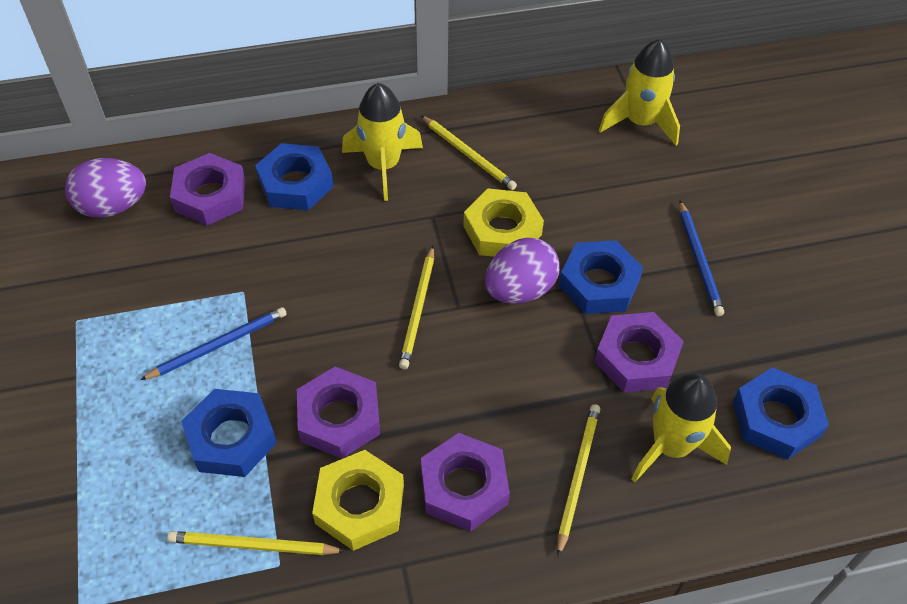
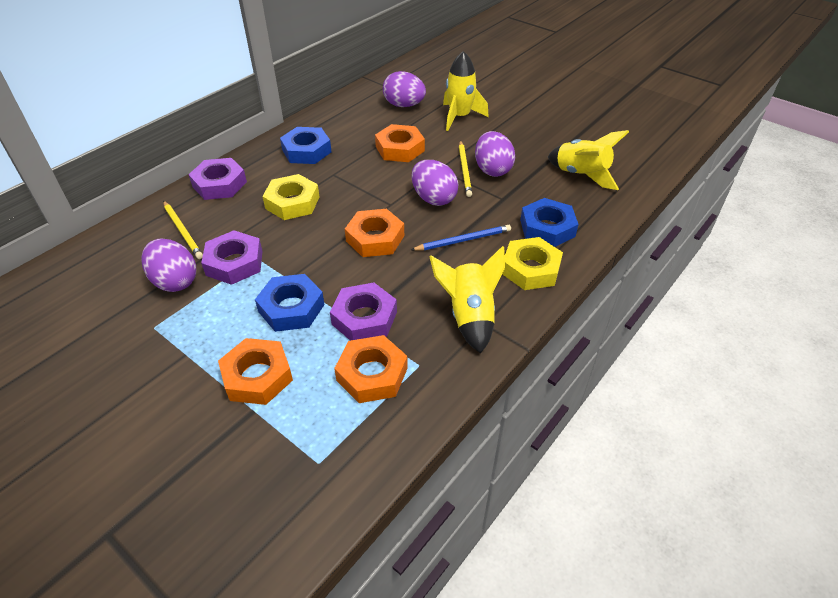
blue nut: 4 -> 3
blue pencil: 2 -> 1
orange nut: 0 -> 4
purple egg: 2 -> 4
purple nut: 4 -> 3
yellow pencil: 4 -> 2

